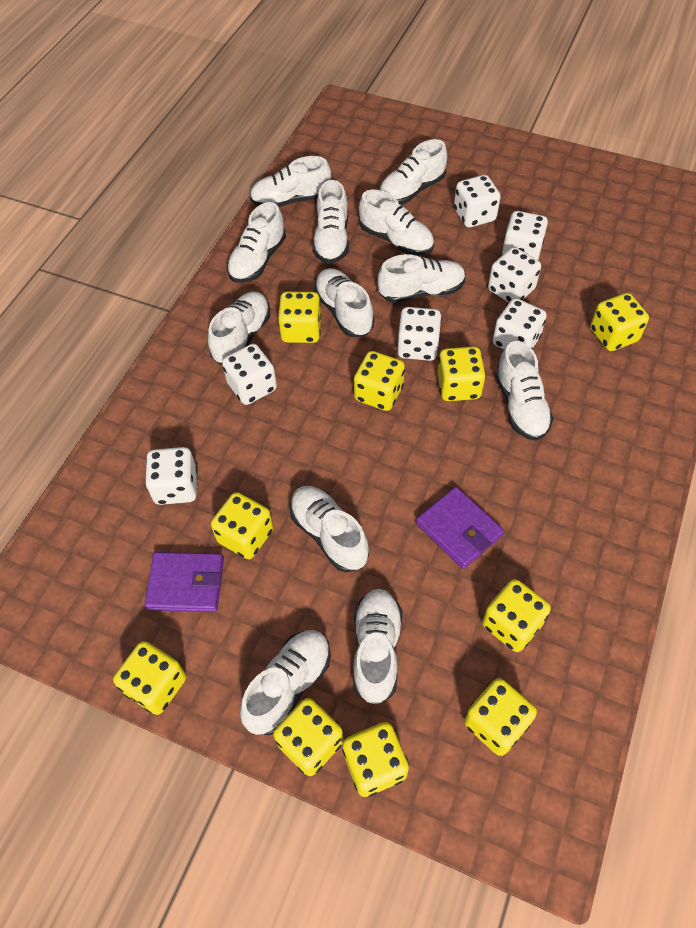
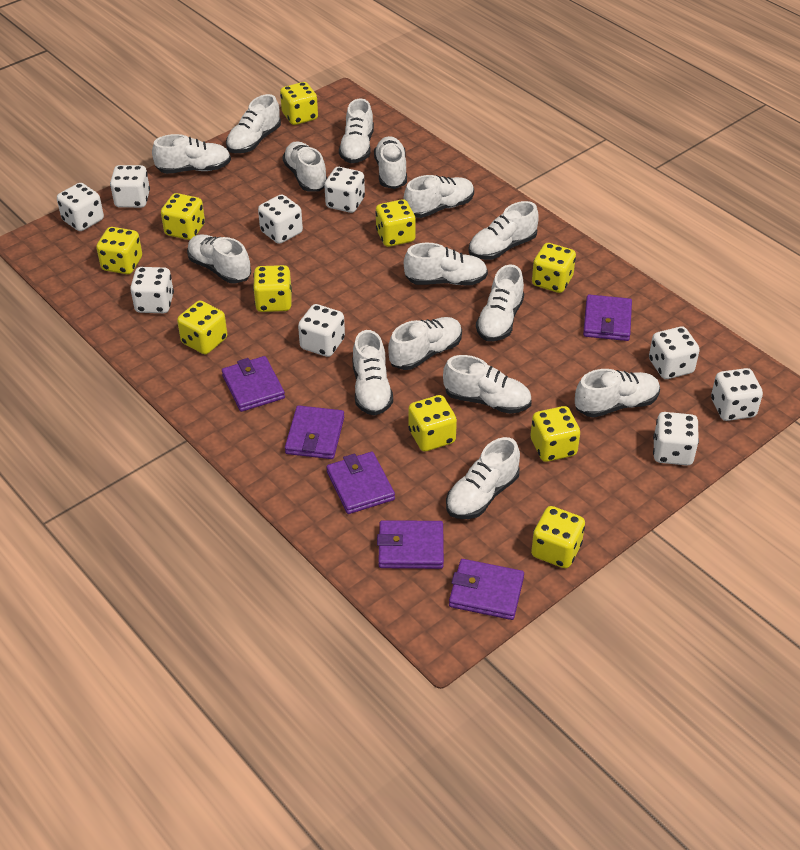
purple wallet: 2 -> 6
white dice: 7 -> 9
white shoe: 12 -> 15

